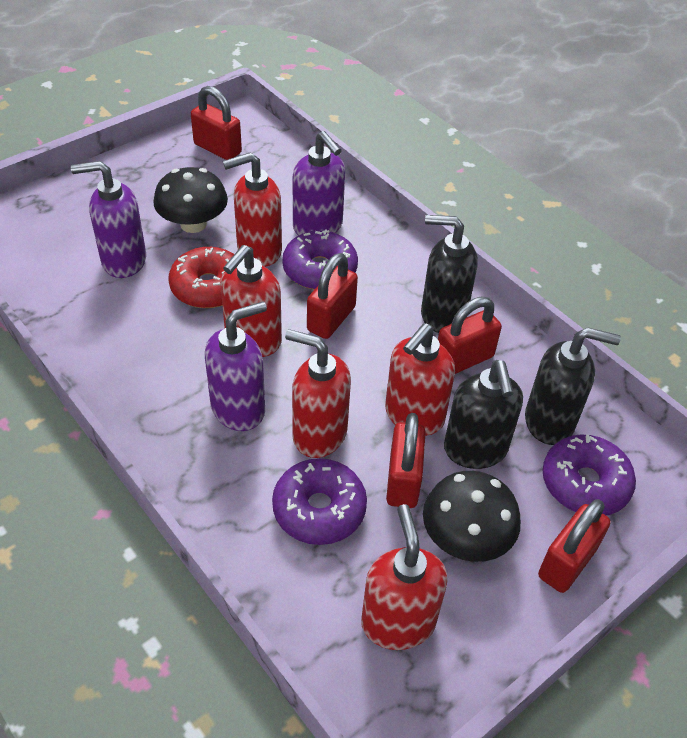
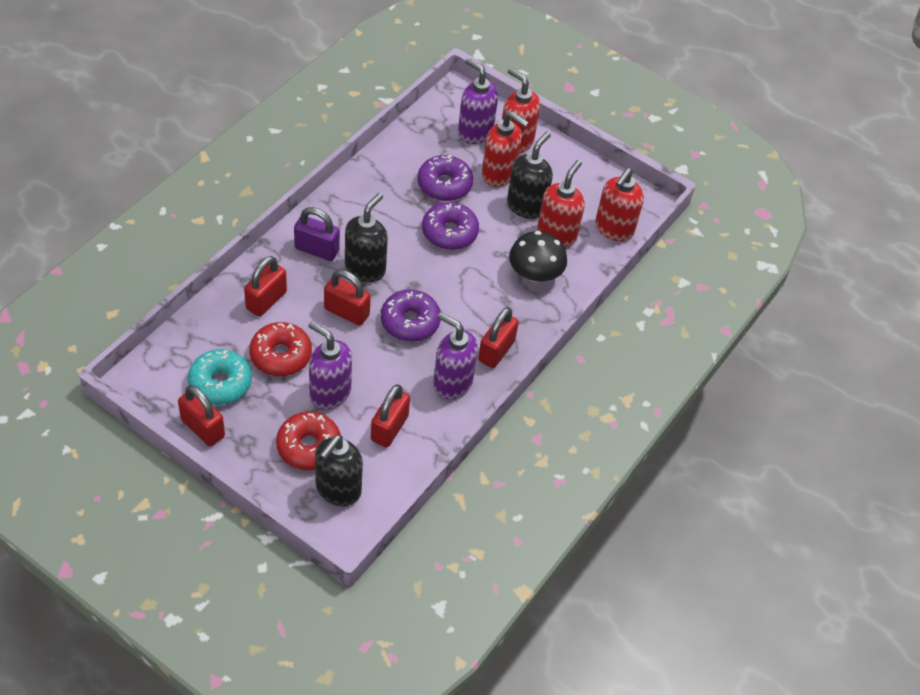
black mushroom: 2 -> 1
purple padlock: 0 -> 1
red donut: 1 -> 2
red soap dispenser: 5 -> 4
turquoise donut: 0 -> 1

